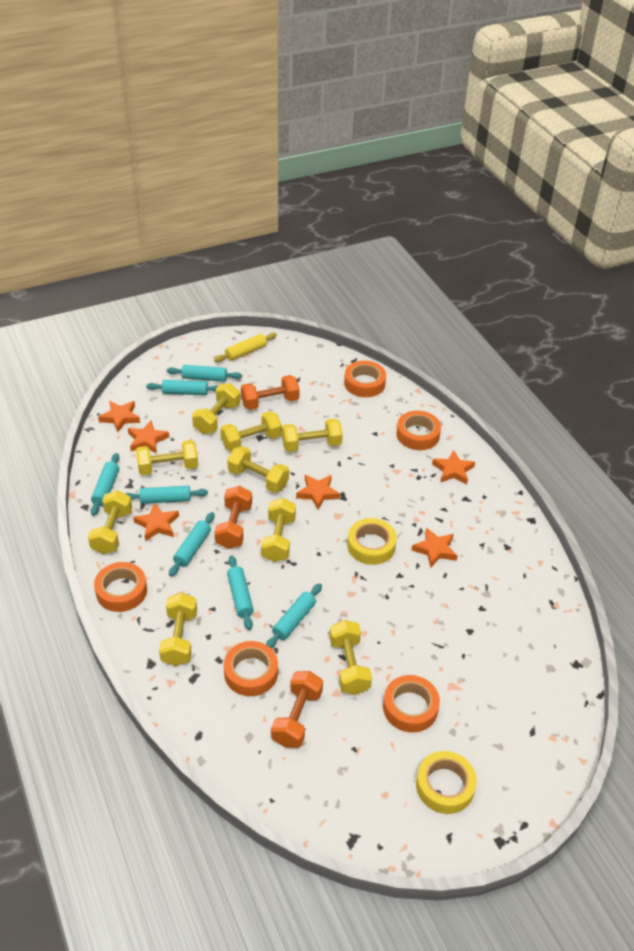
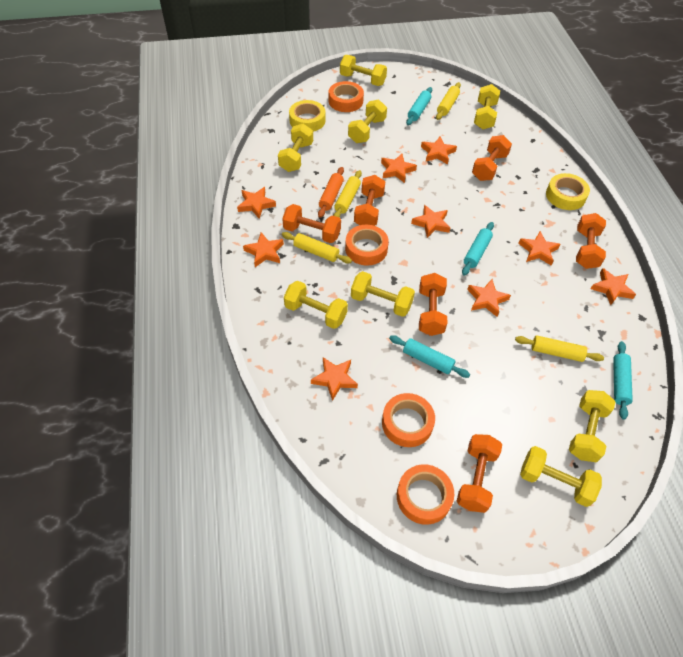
orange dumbbell: 3 -> 6
orange rolling pin: 0 -> 1
orange star: 6 -> 9
orange tape: 5 -> 4
turquoise rolling pin: 7 -> 4
yellow dumbbell: 9 -> 8
yellow rolling pin: 1 -> 4

